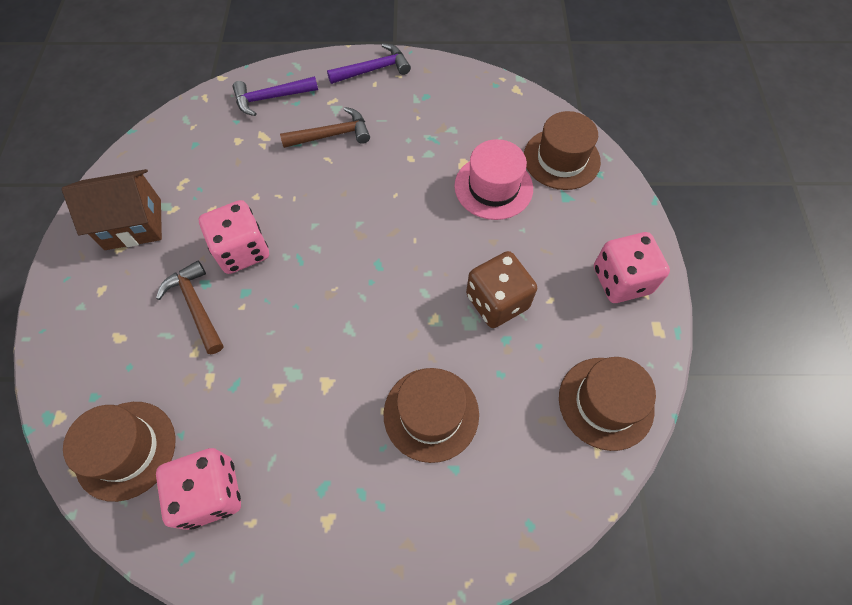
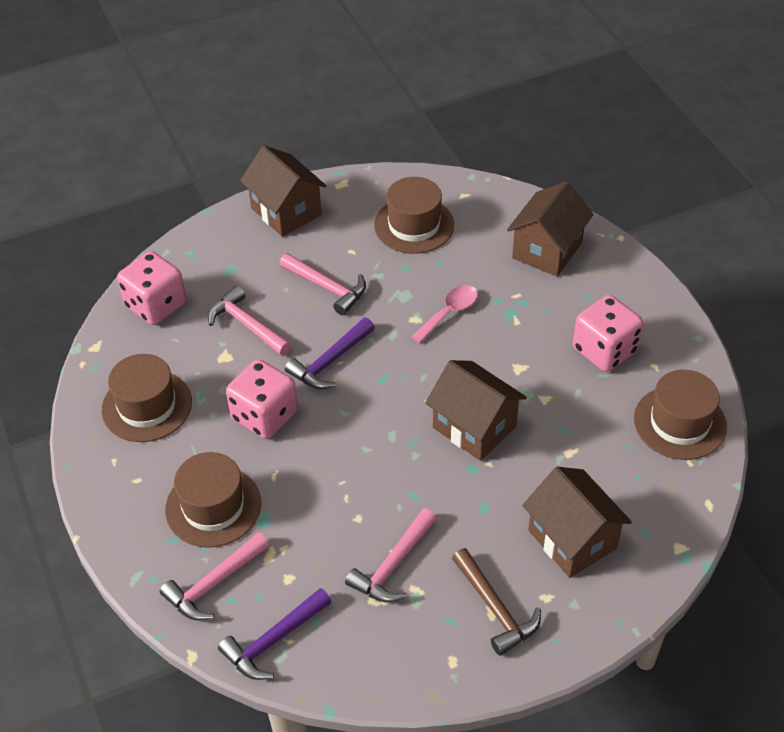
brown dice: 1 -> 0
brown hammer: 2 -> 1
brown house: 1 -> 4
pink hammer: 0 -> 4
pink hat: 1 -> 0
pink spoon: 0 -> 1

